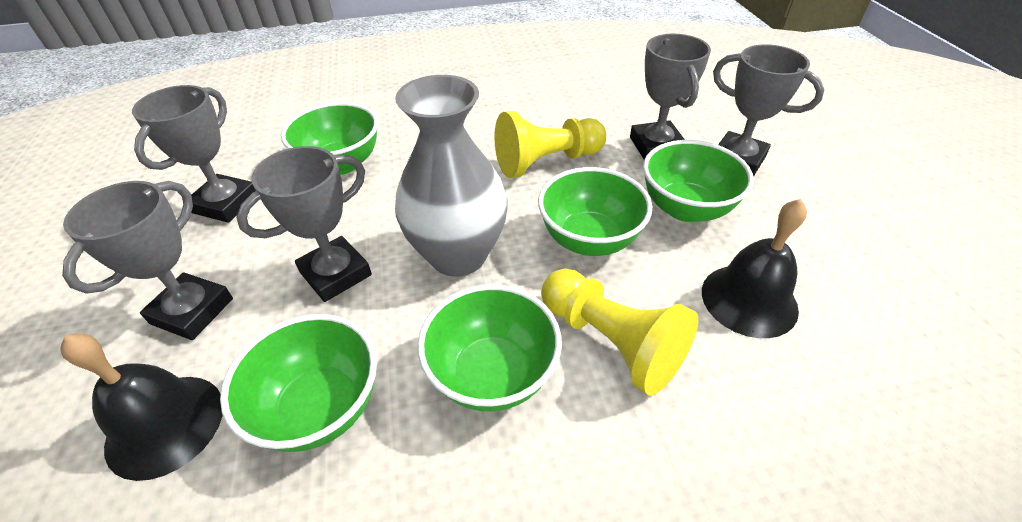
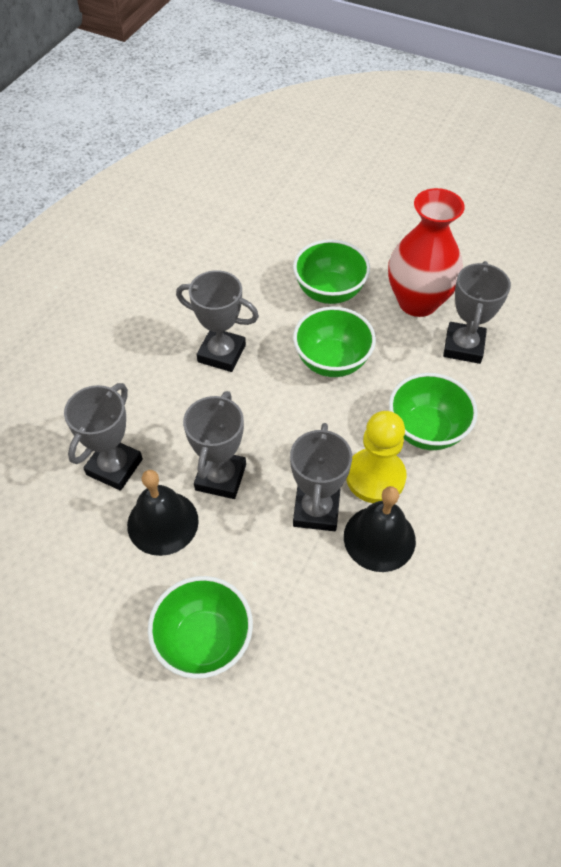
green bowl: 5 -> 4
grey vase: 1 -> 0
red vase: 0 -> 1
yellow pawn: 2 -> 1

